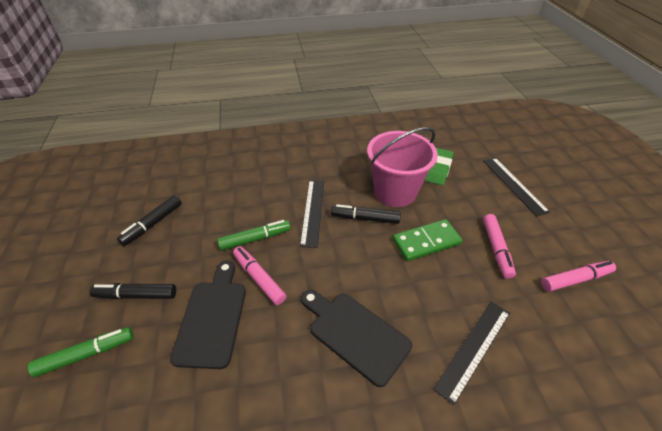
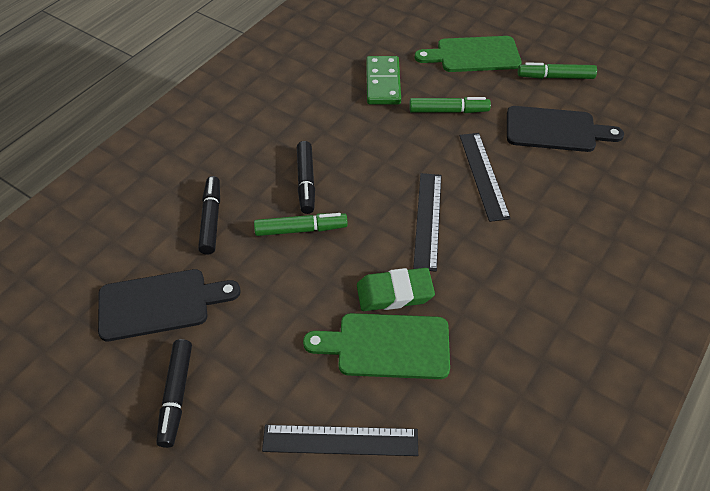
green cutting board: 0 -> 2
green marker: 2 -> 3
pink bucket: 1 -> 0
pink marker: 3 -> 0

